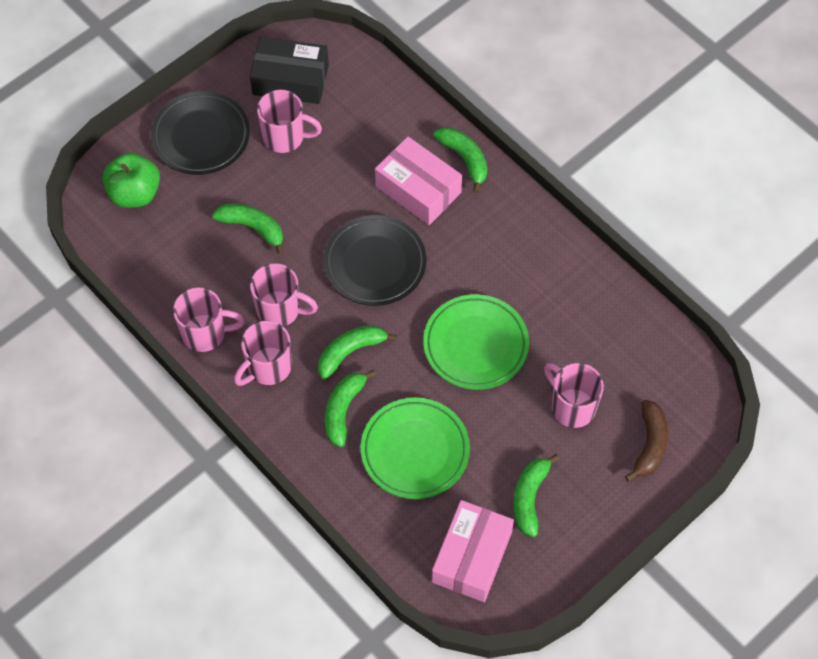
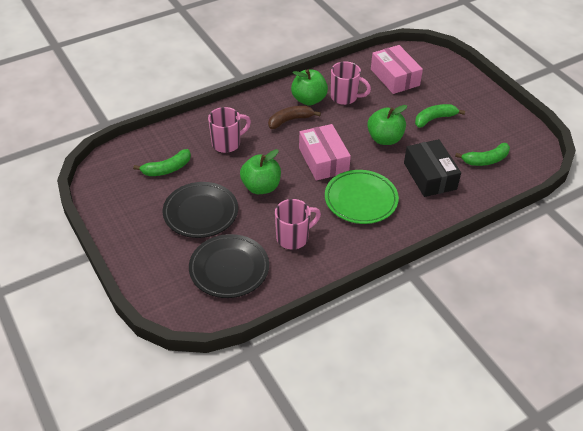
green apple: 1 -> 3
green banana: 5 -> 3
green plate: 2 -> 1
pink mug: 5 -> 3

